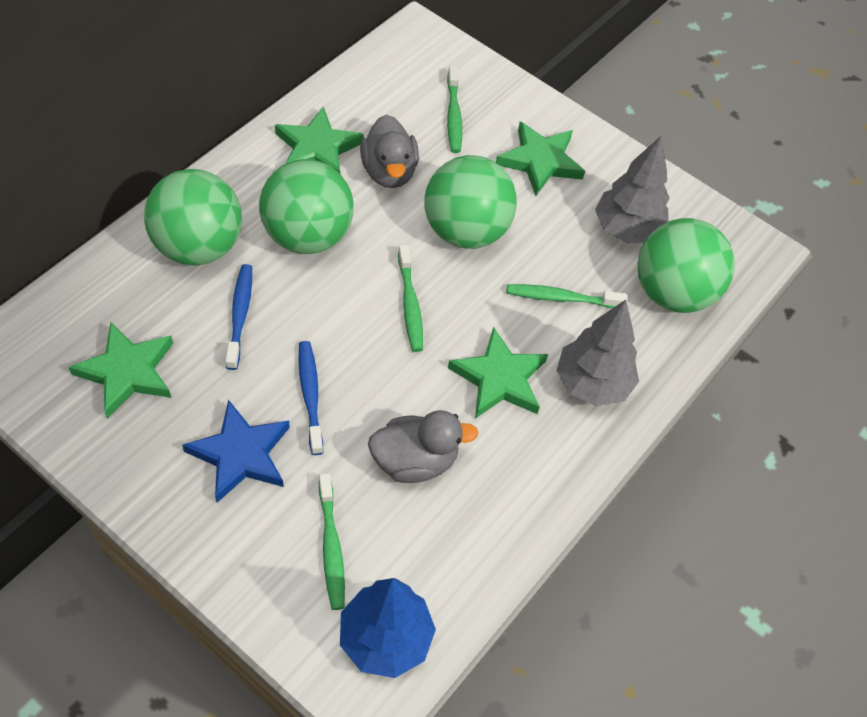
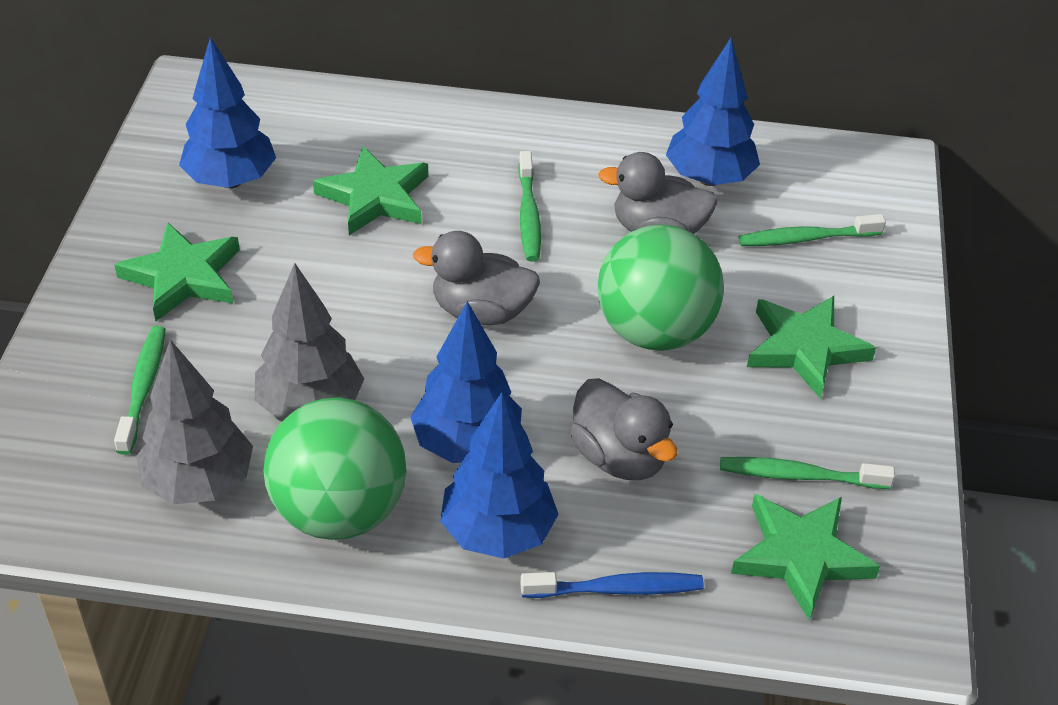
blue star: 1 -> 0
blue toothbrush: 2 -> 1
blue tree: 1 -> 4
green ball: 4 -> 2
grey duck: 2 -> 3

